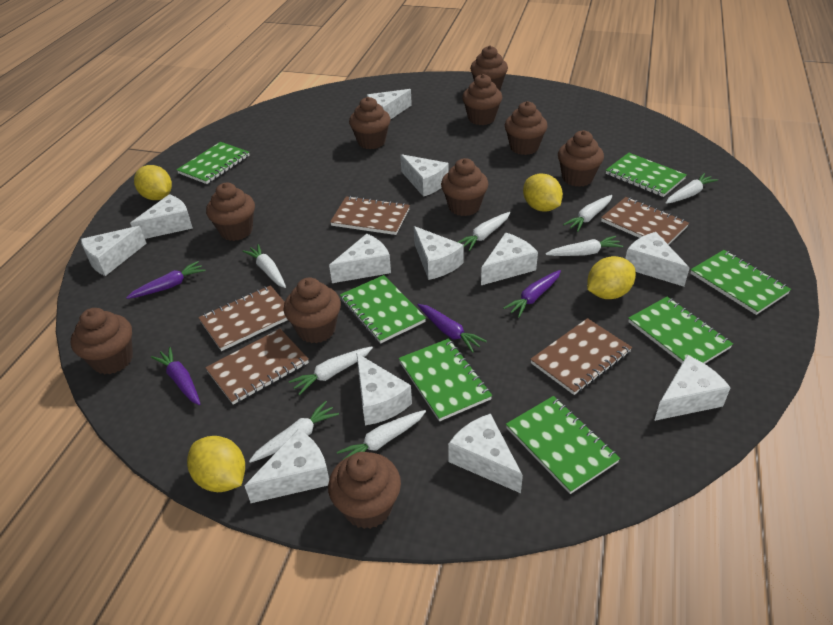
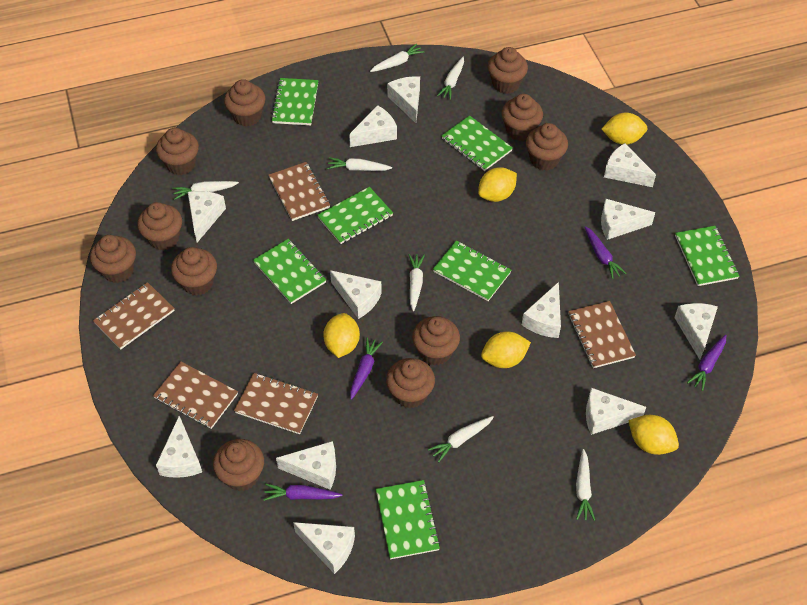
brown cupcake: 10 -> 11
white carrot: 8 -> 7
yellow lemon: 4 -> 5

